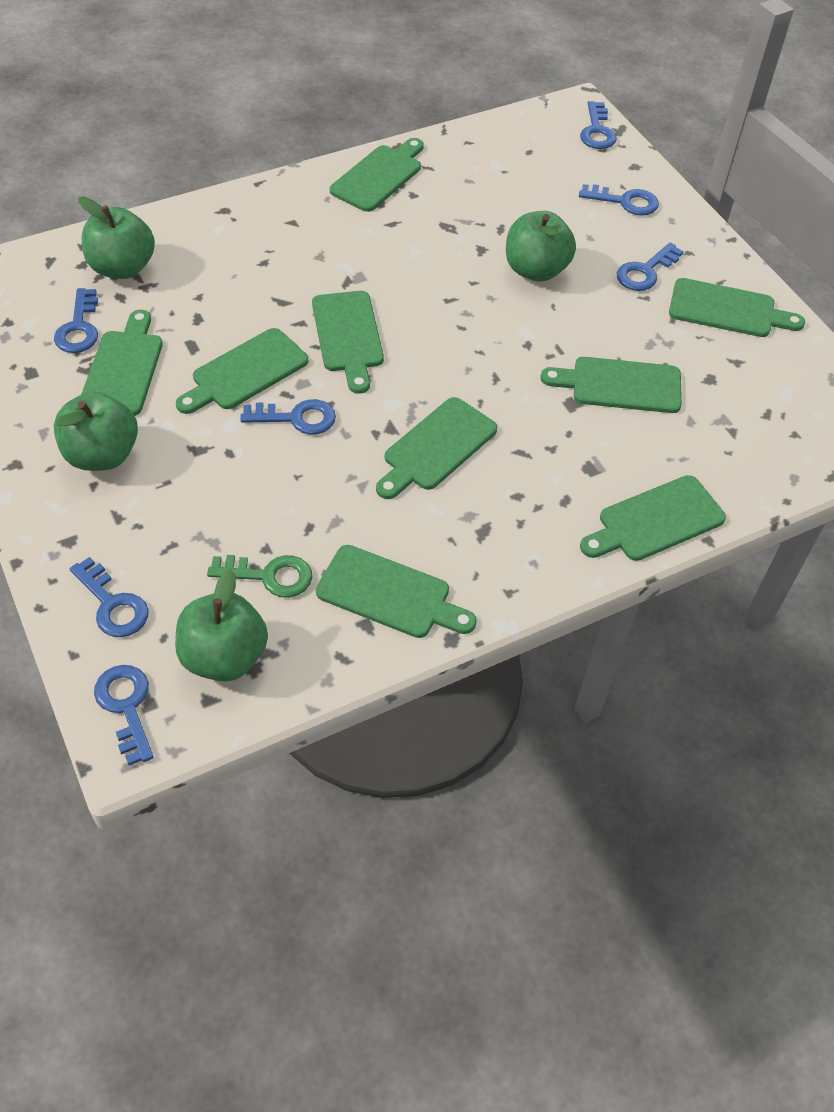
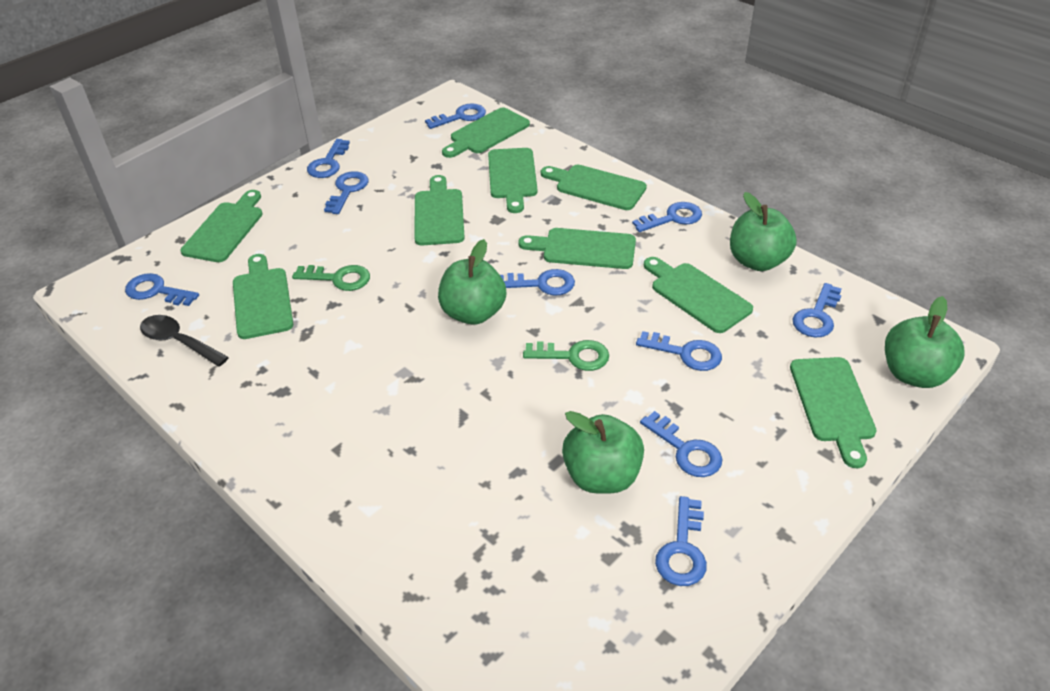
black spoon: 0 -> 1
blue key: 7 -> 10
green key: 1 -> 2

